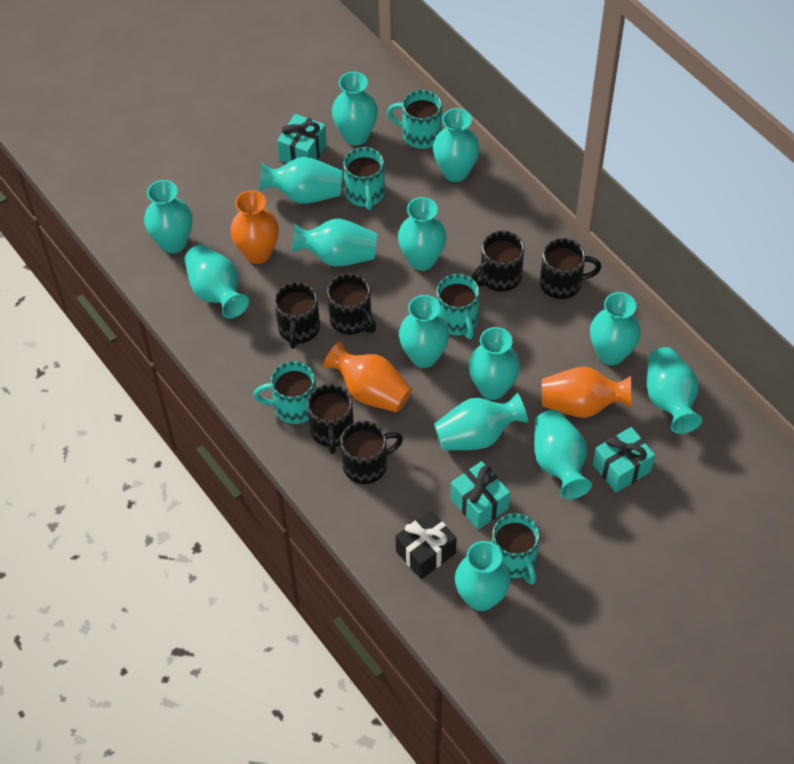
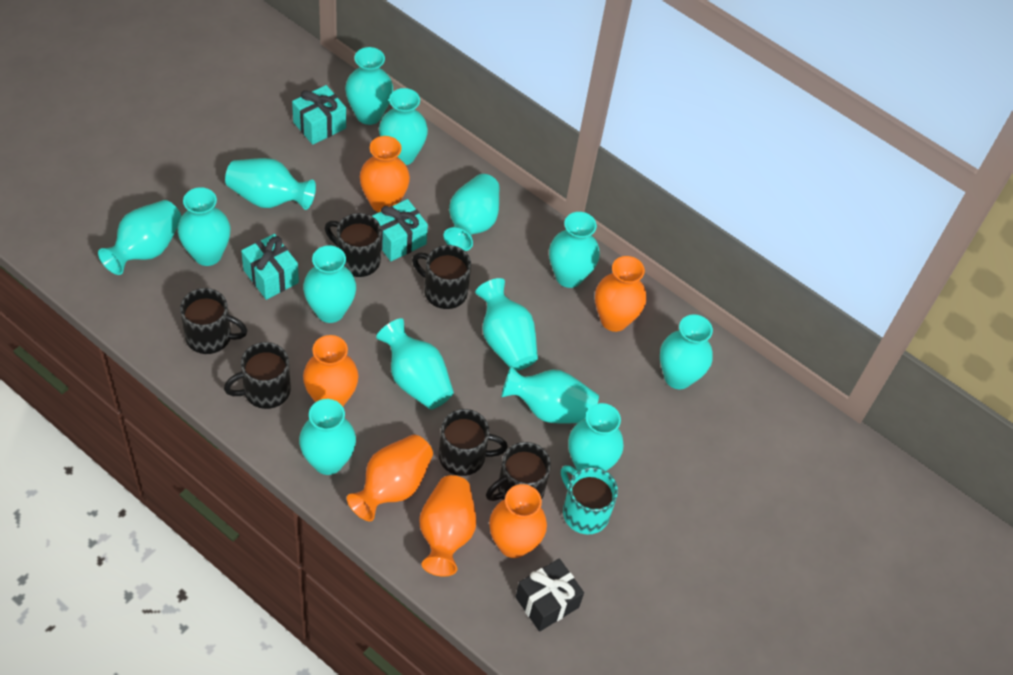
orange vase: 3 -> 6
turquoise mug: 5 -> 1

